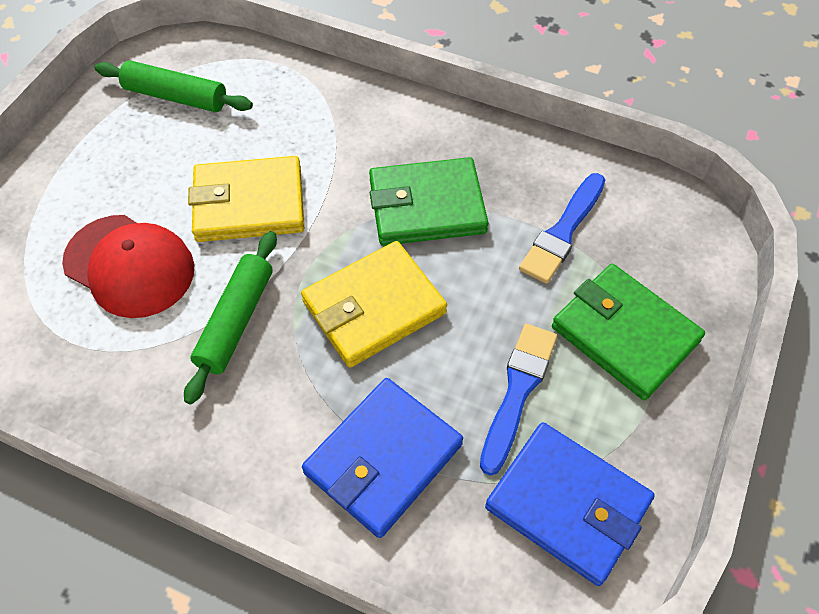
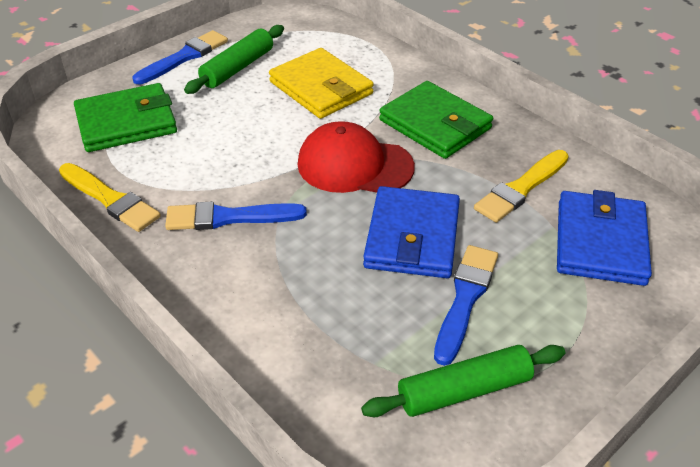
blue brush: 2 -> 3
yellow brush: 0 -> 2
yellow wallet: 2 -> 1

